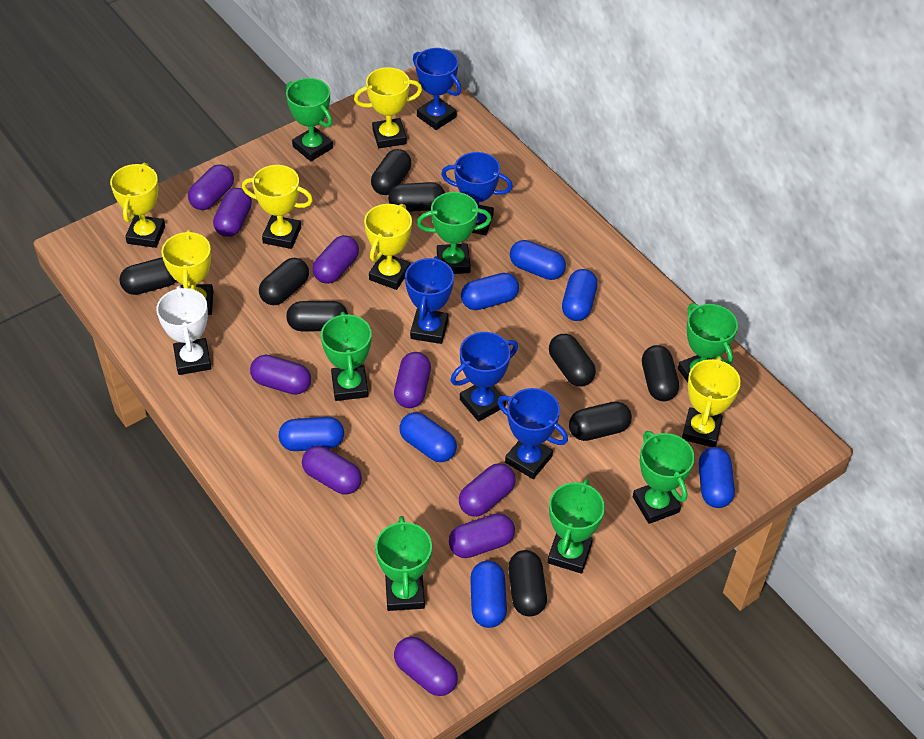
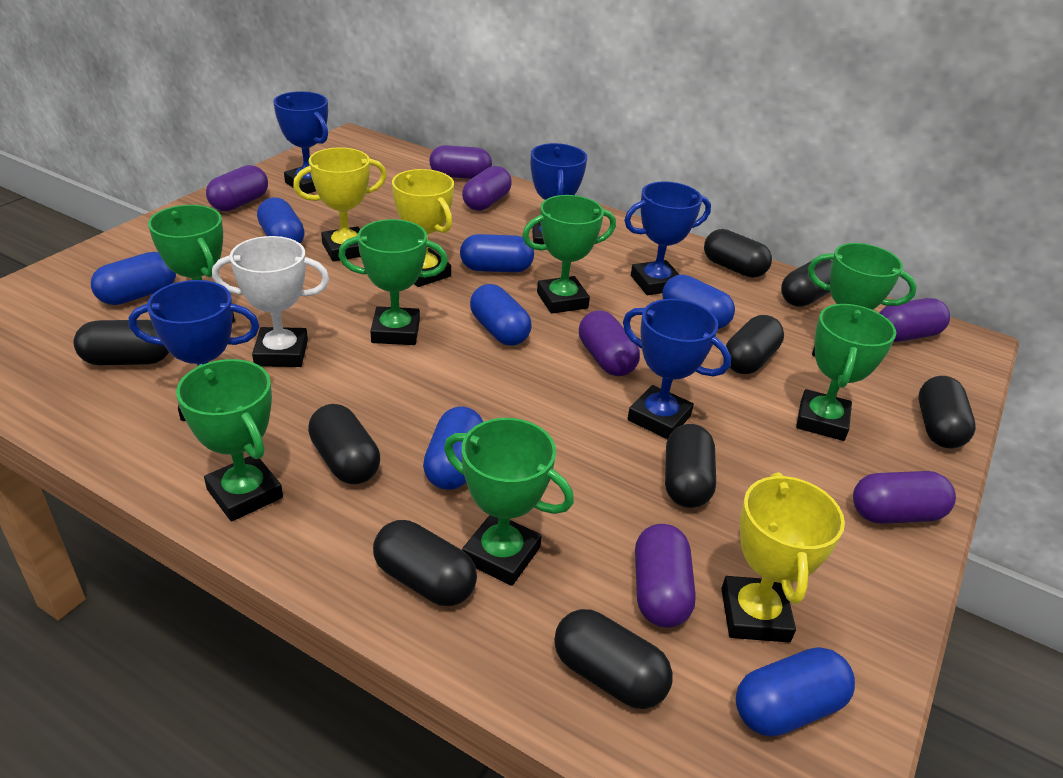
purple capsule: 9 -> 7
yellow trophy: 6 -> 3

